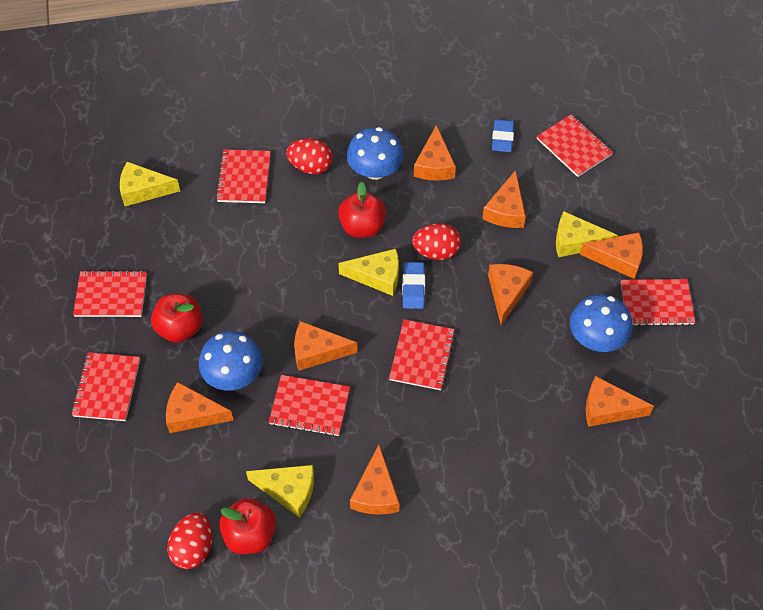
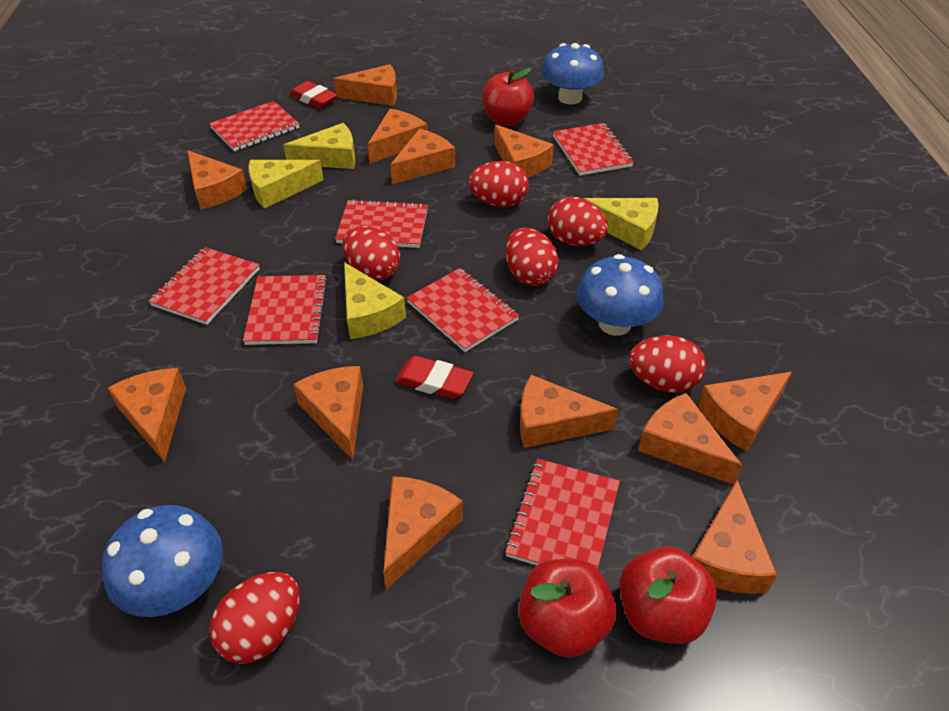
blue eraser: 2 -> 0
orange cheese: 8 -> 12
red egg: 3 -> 6
red eraser: 0 -> 2

